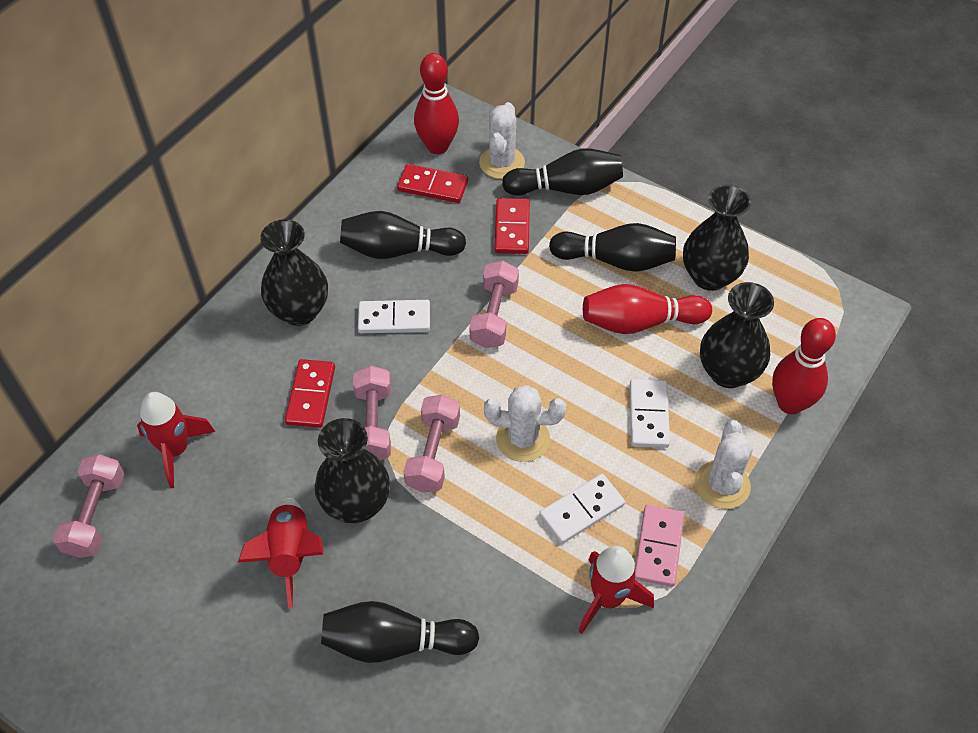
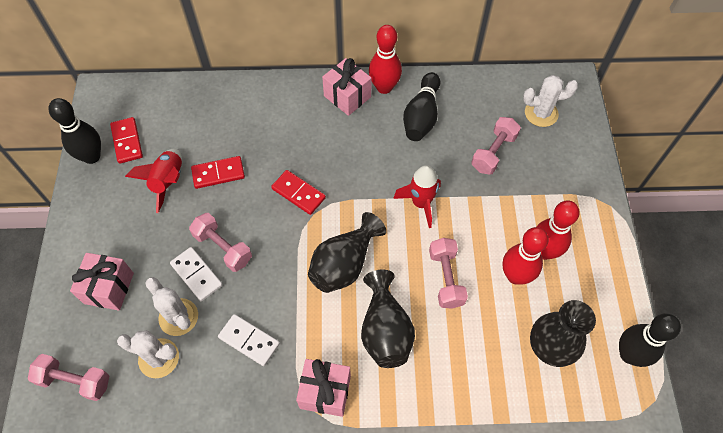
black bowling pin: 4 -> 3
black vase: 4 -> 3
pink domino: 1 -> 0
pink gift: 0 -> 3
red rocket: 3 -> 2
white domino: 3 -> 2

